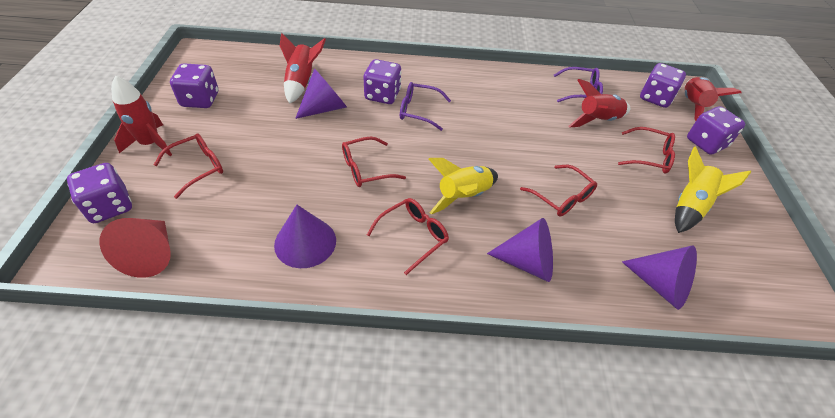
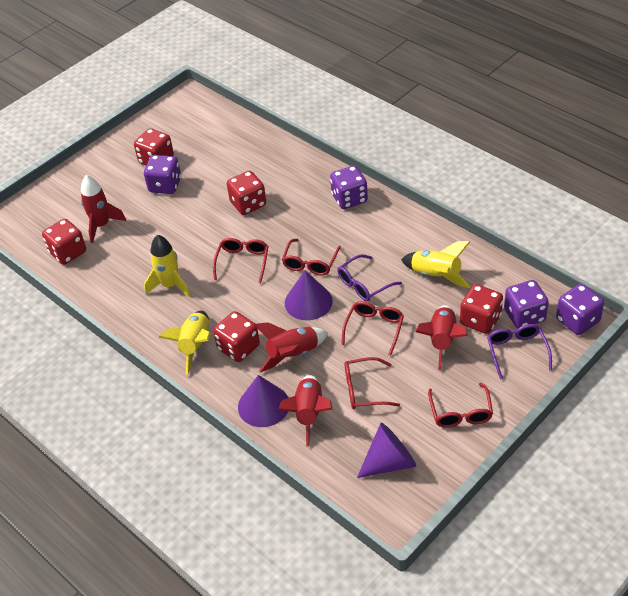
purple cone: 4 -> 3
purple dice: 5 -> 4
red cone: 1 -> 0
red dice: 0 -> 5
yellow rocket: 2 -> 3

